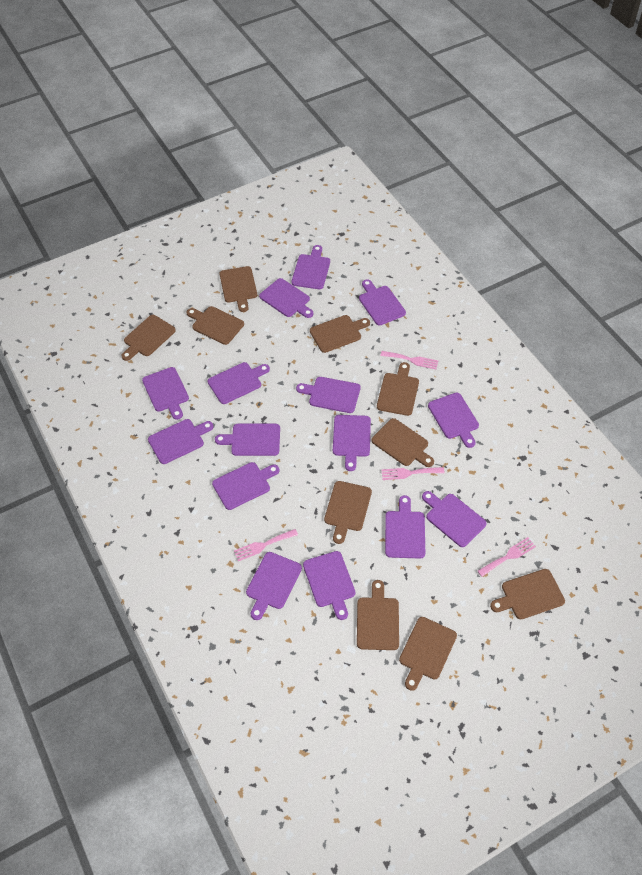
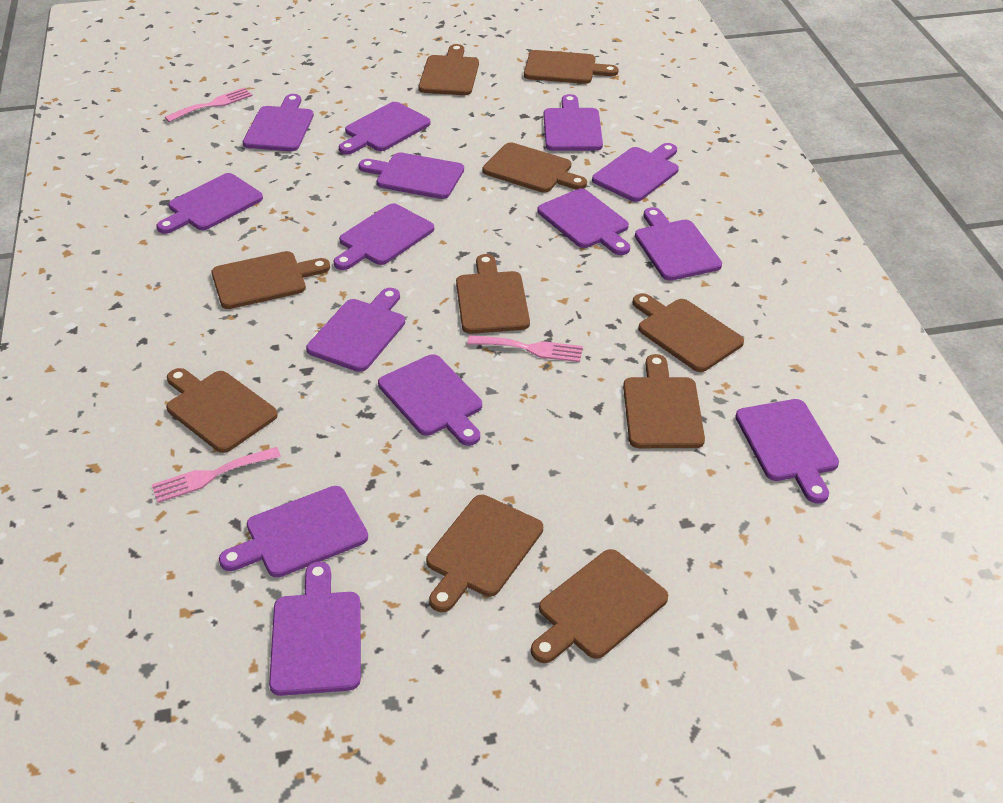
pink fork: 4 -> 3
purple cutting board: 15 -> 14

